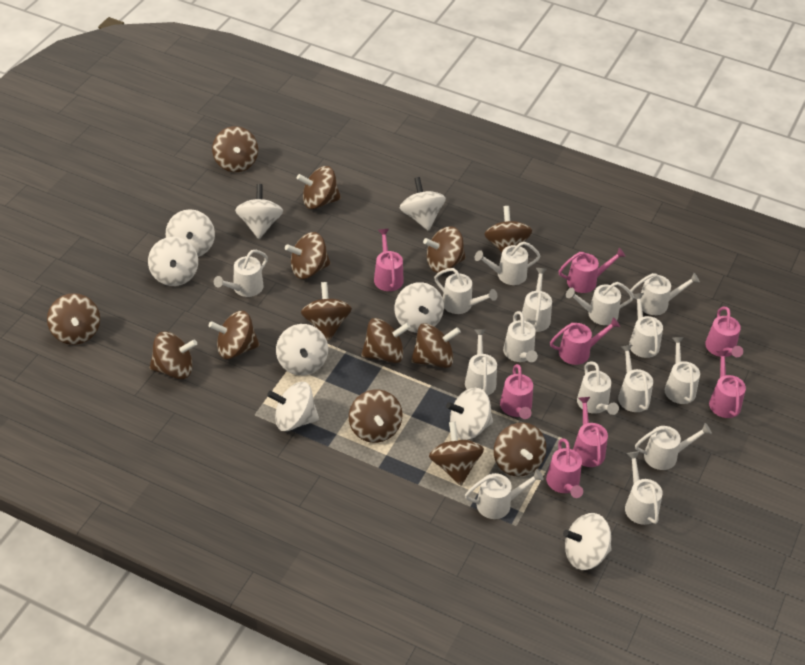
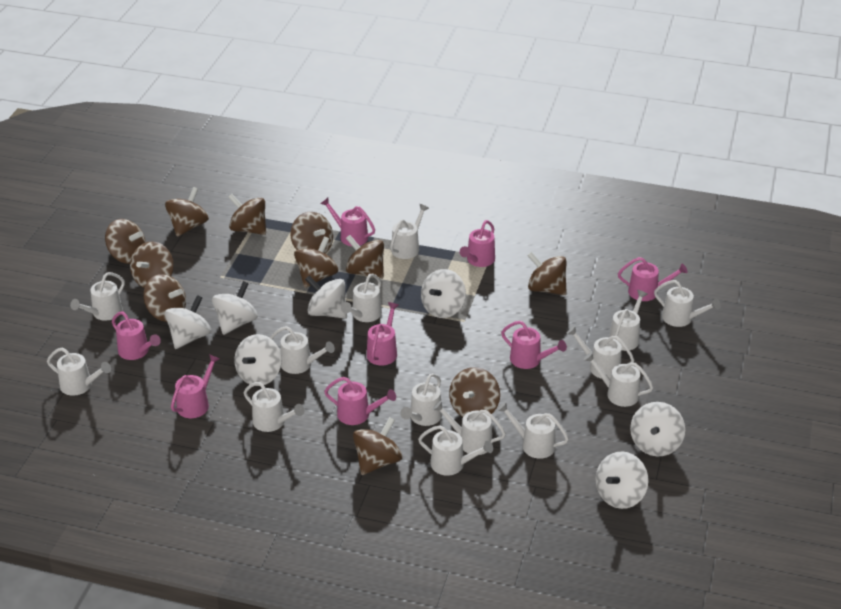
brown spinning top: 14 -> 11
white spinning top: 9 -> 7
white watering can: 15 -> 14

